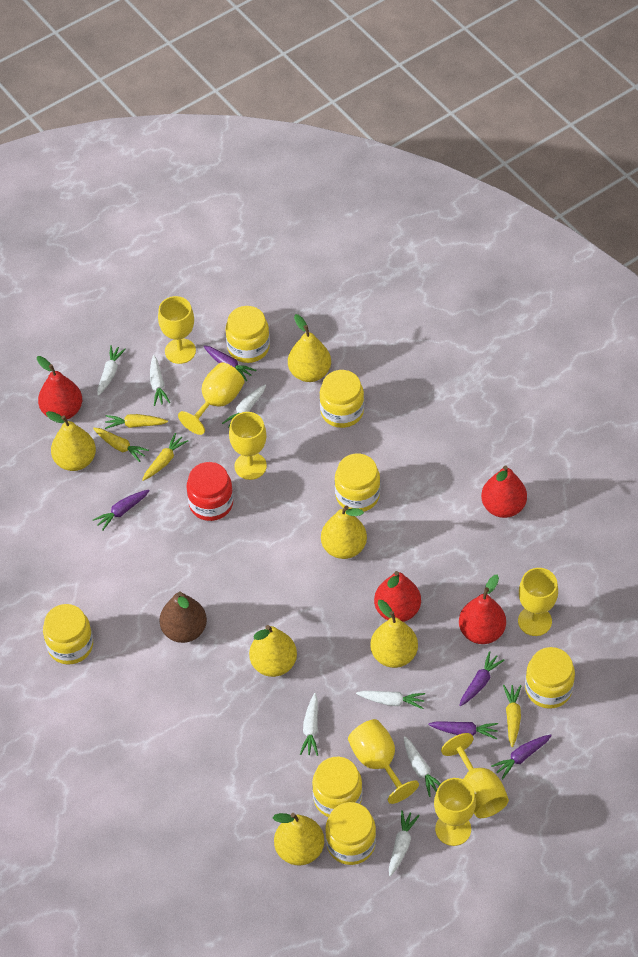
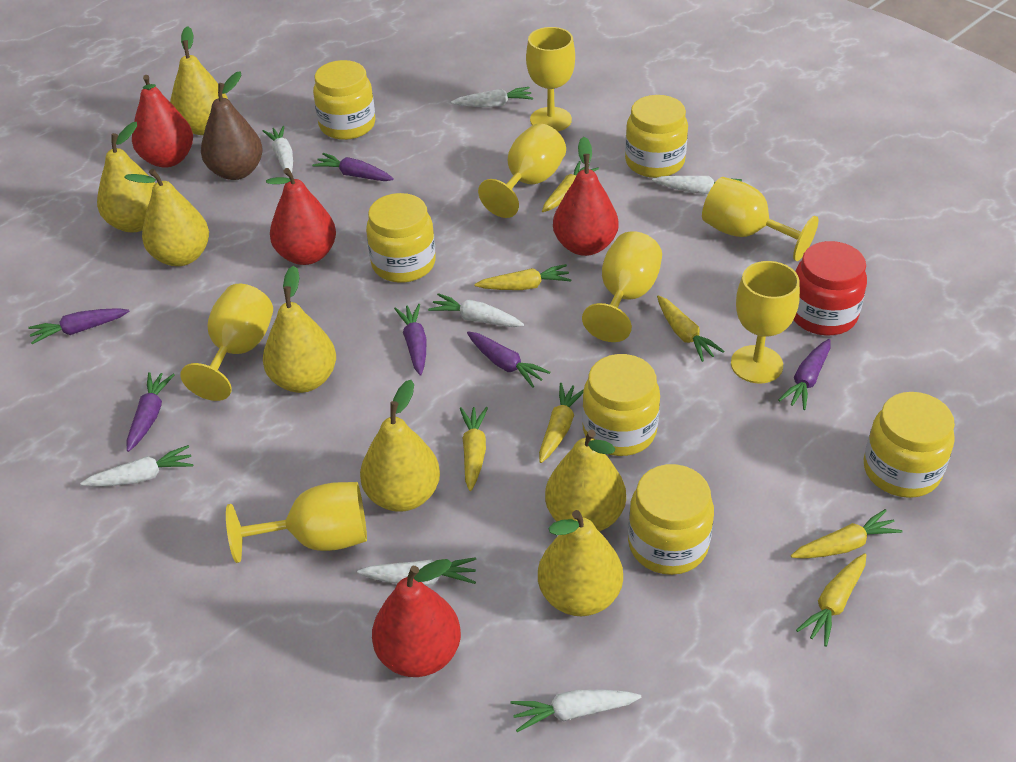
purple carrot: 5 -> 6
yellow carrot: 4 -> 7
yellow jar: 7 -> 6
yellow pear: 6 -> 7

